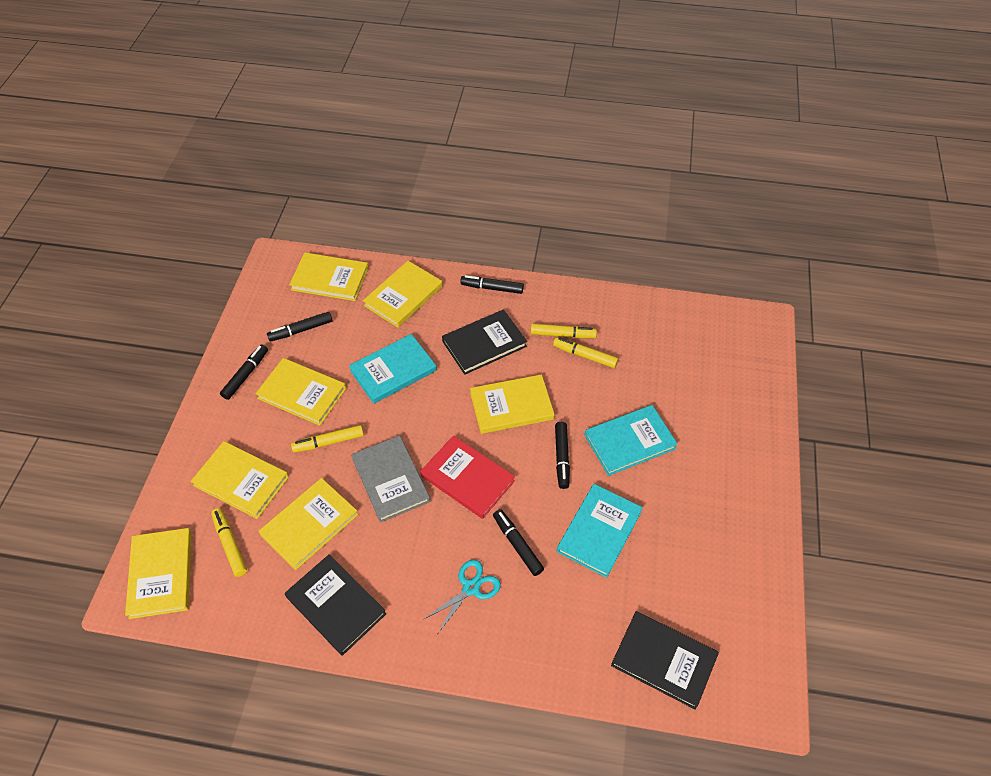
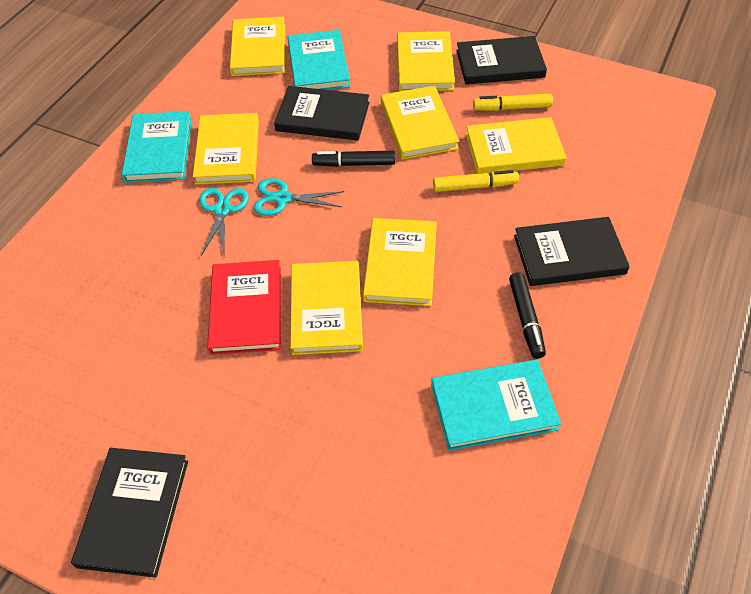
black book: 3 -> 4
black marker: 5 -> 2
grey book: 1 -> 0
turquoise scissors: 1 -> 2
yellow marker: 4 -> 2

